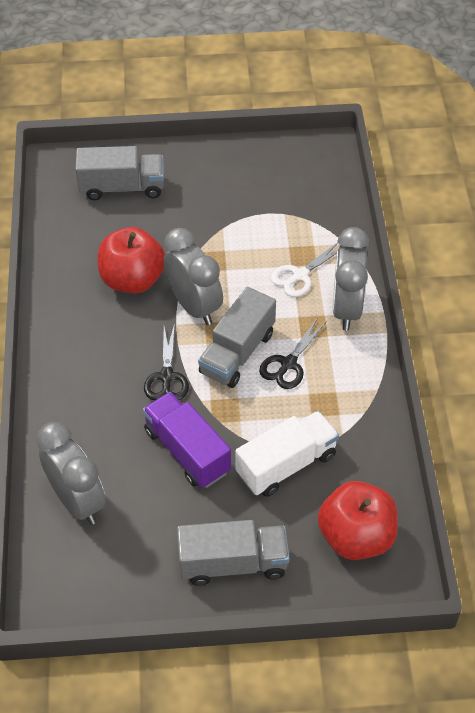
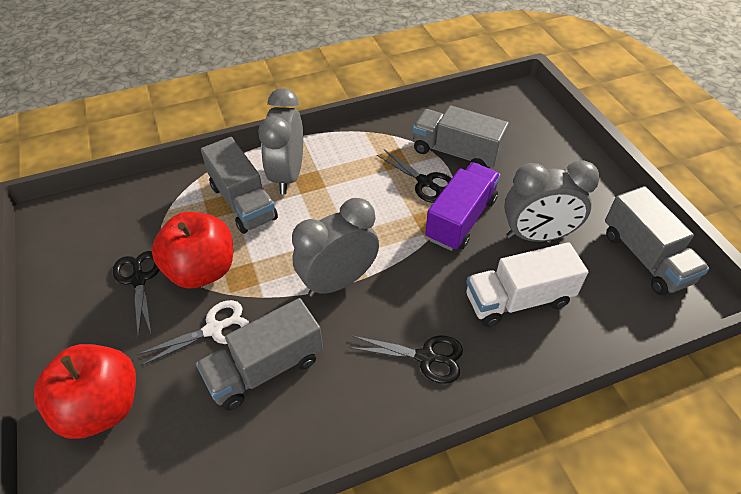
black scissors: 2 -> 3
grey truck: 3 -> 4

